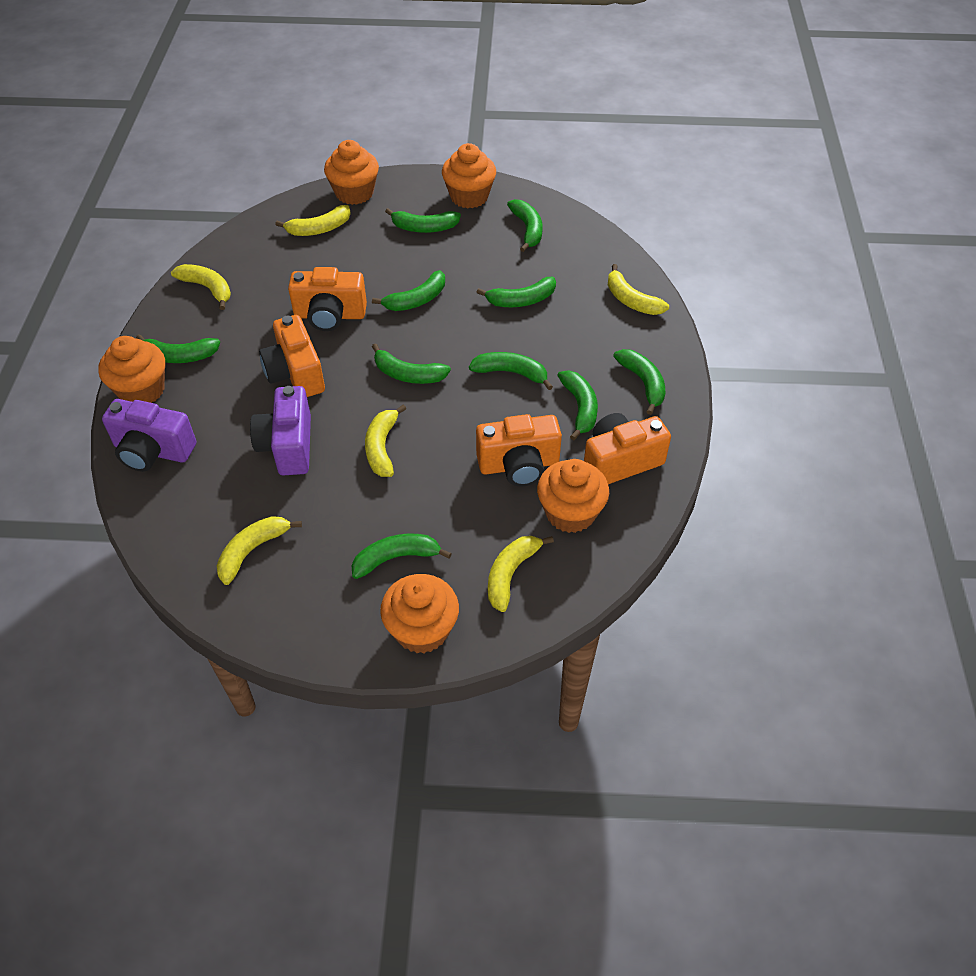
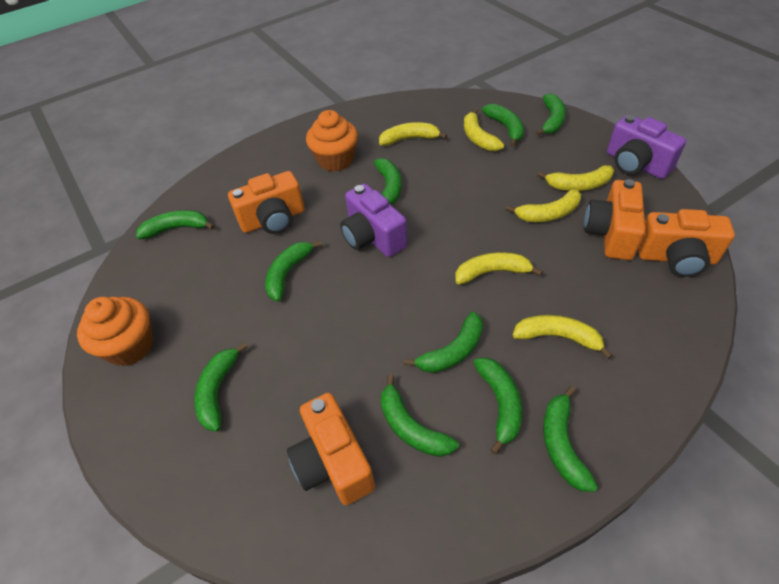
orange cupcake: 5 -> 2

